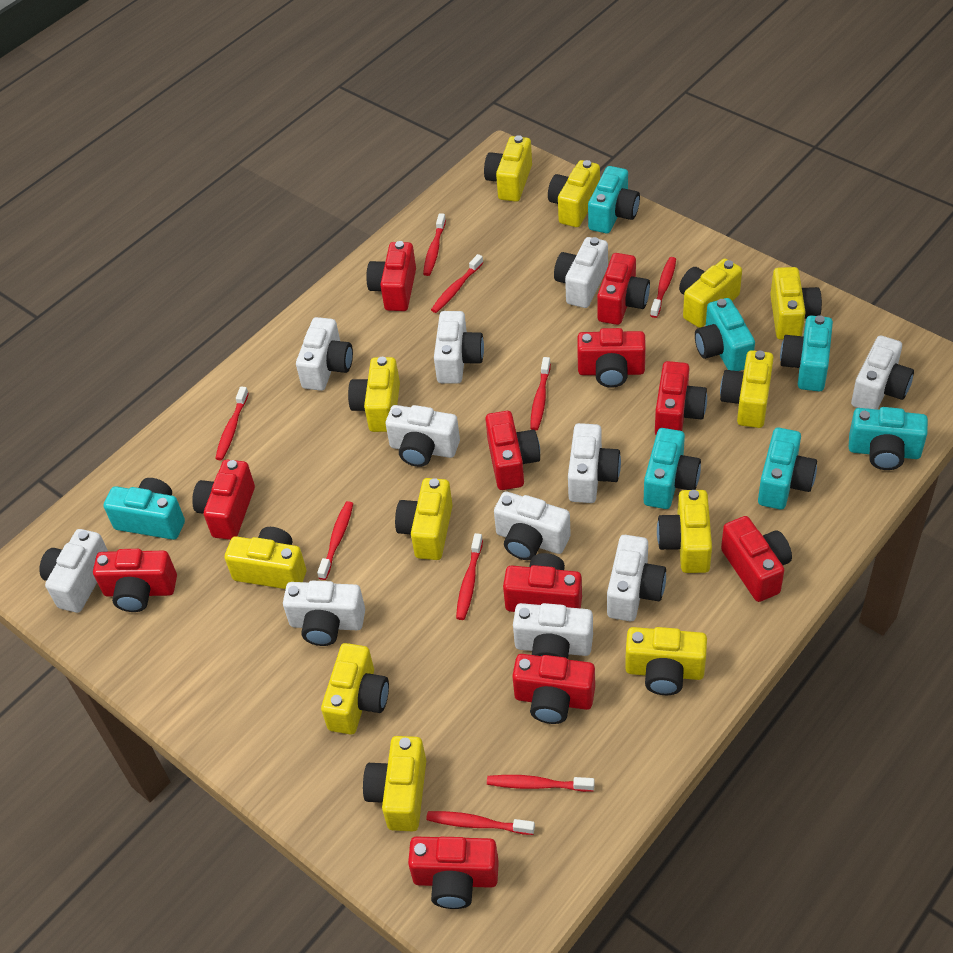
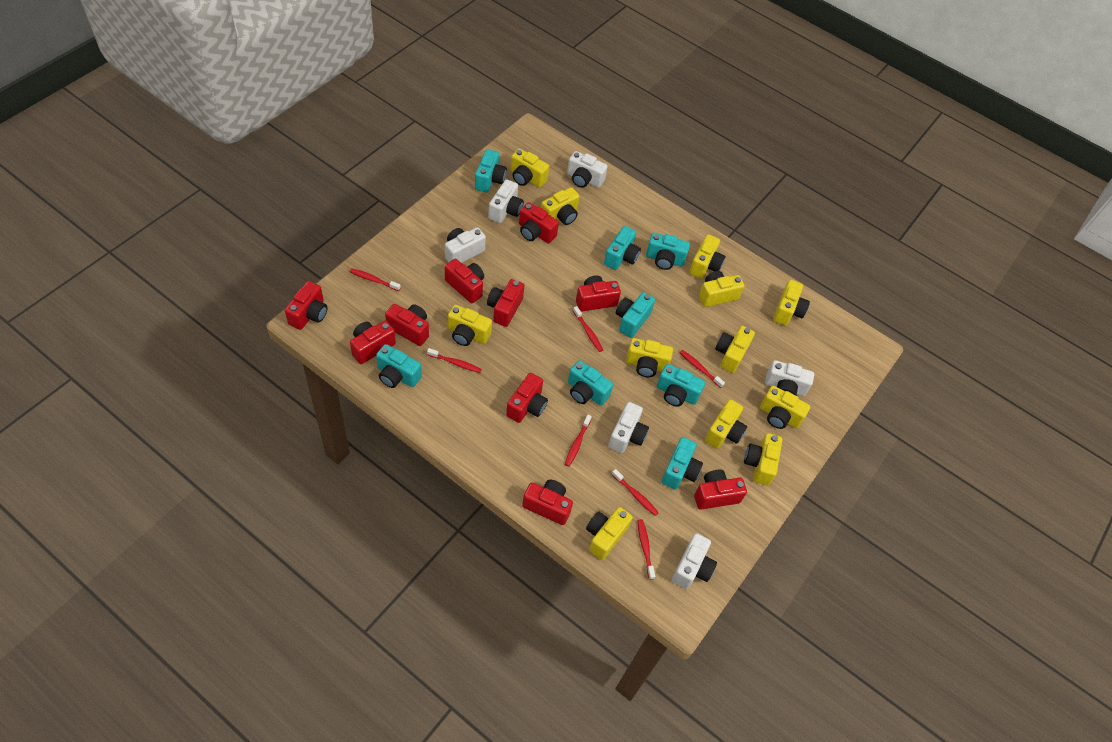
red camera: 11 -> 10
red toothbrush: 9 -> 7
turquoise camera: 7 -> 8
white camera: 11 -> 6

